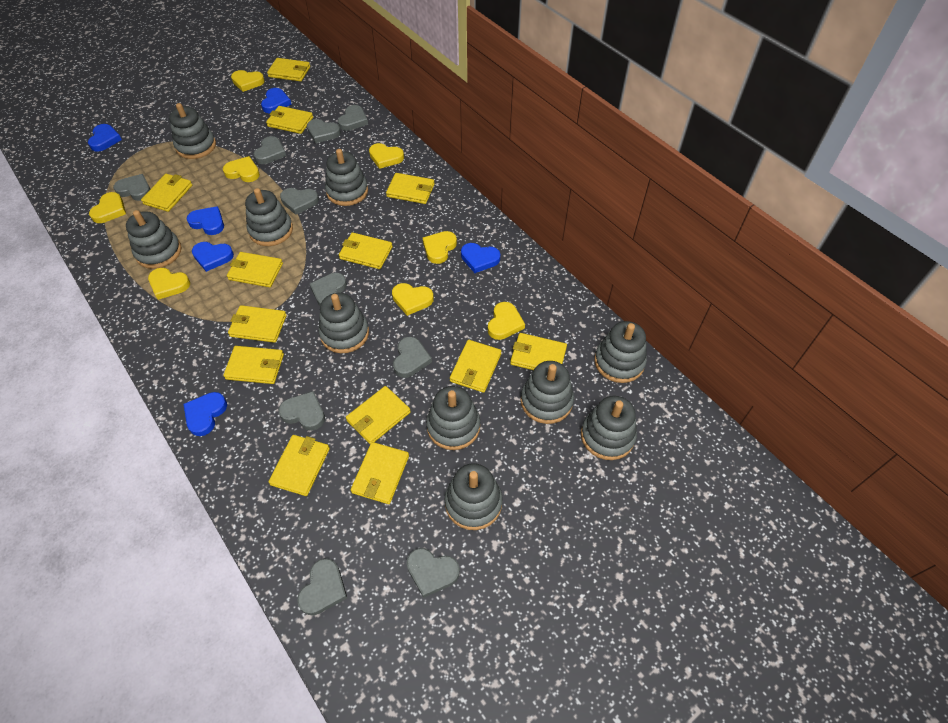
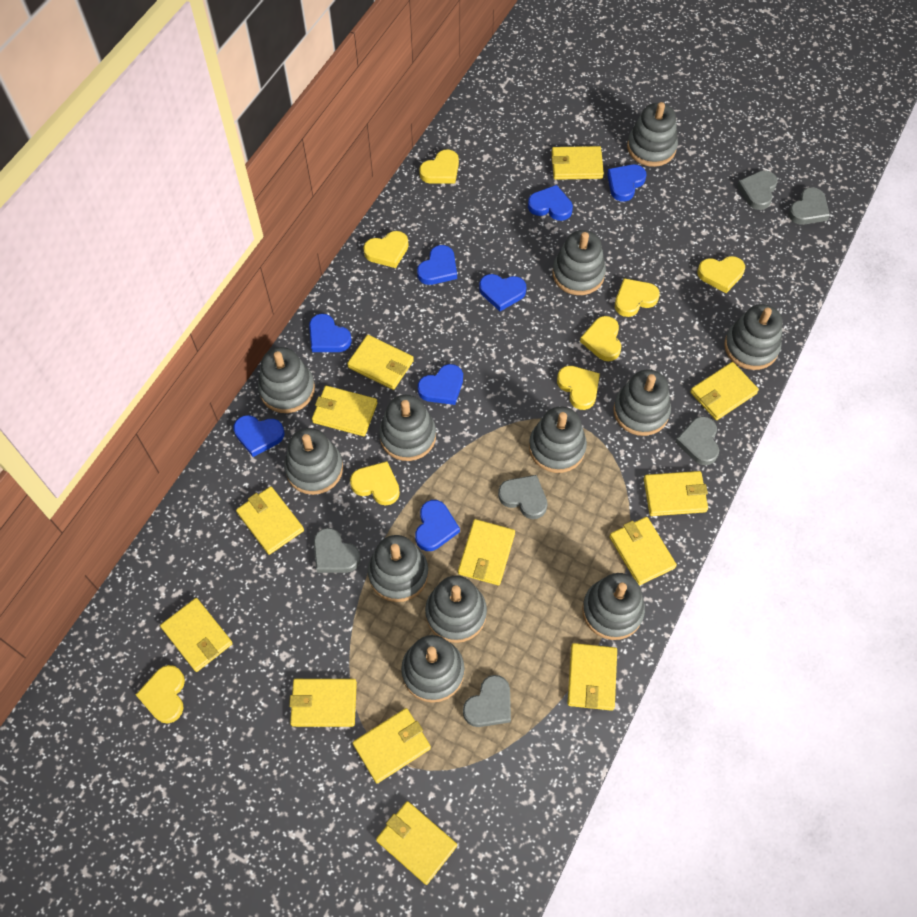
blue heart: 6 -> 8
grey heart: 10 -> 6
grey stacking toy: 10 -> 12

